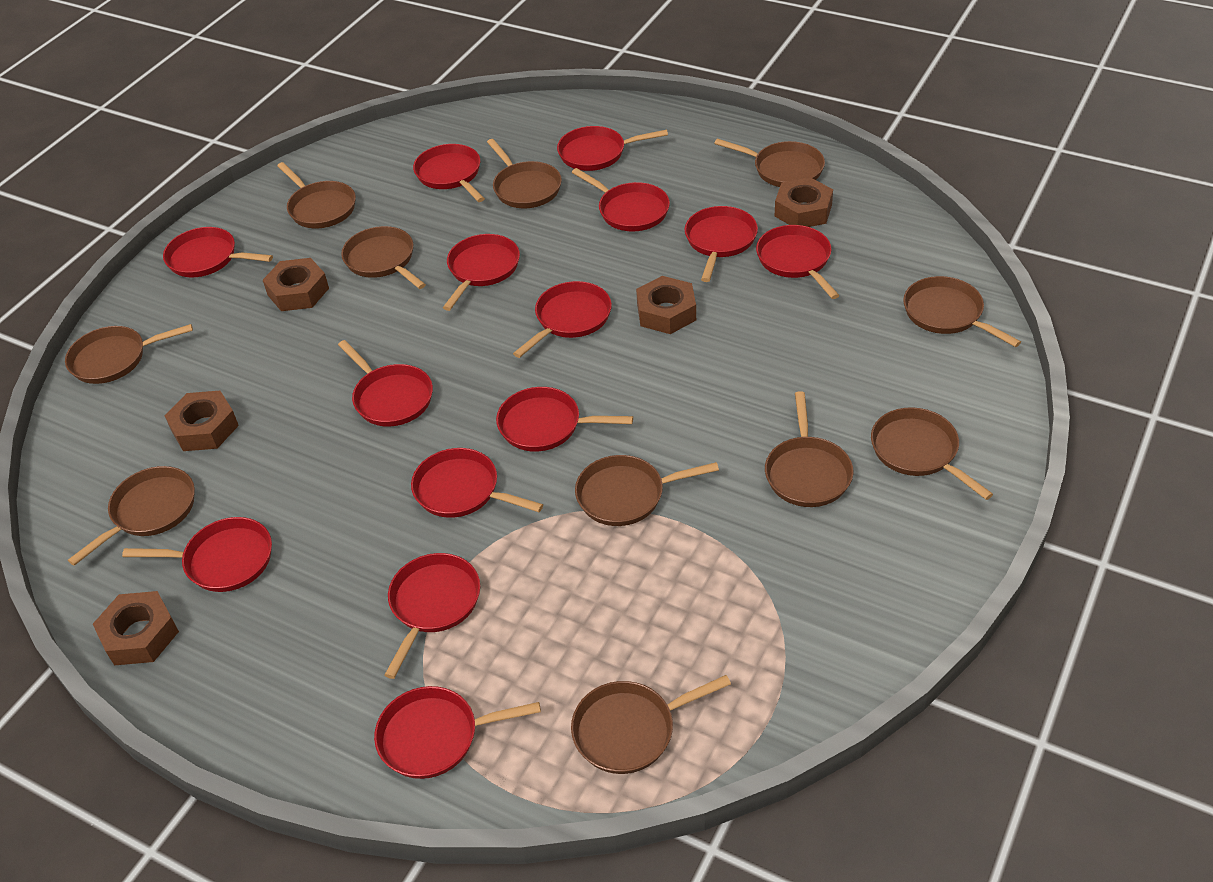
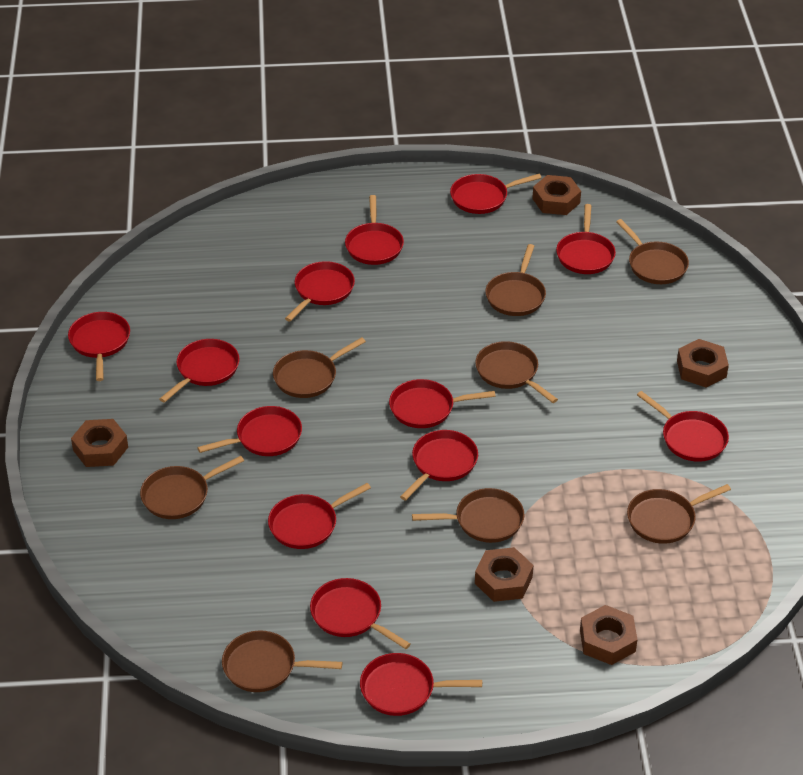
brown pan: 11 -> 8
red pan: 14 -> 13

